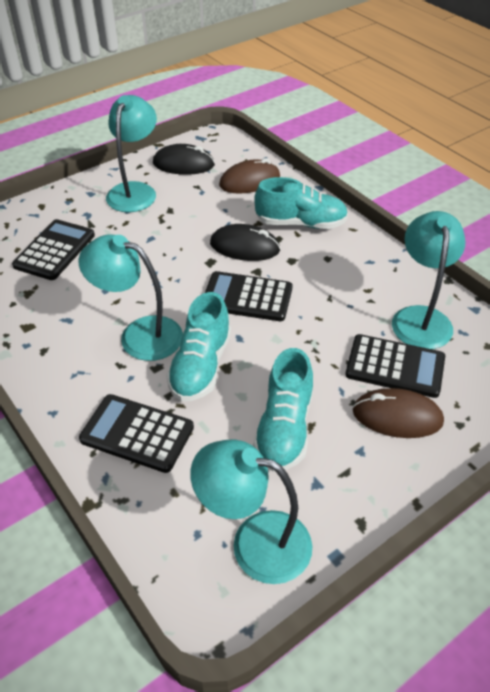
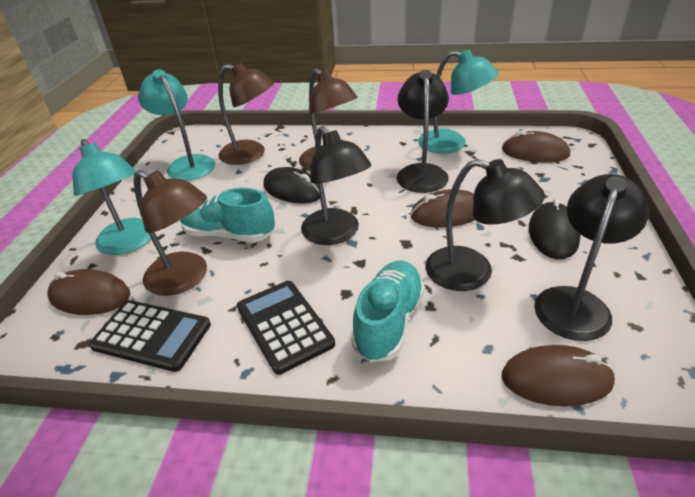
black calculator: 4 -> 2
black lamp: 0 -> 4
brown lamp: 0 -> 3
brown mouse: 2 -> 4
turquoise lamp: 4 -> 3
turquoise shoe: 3 -> 2

